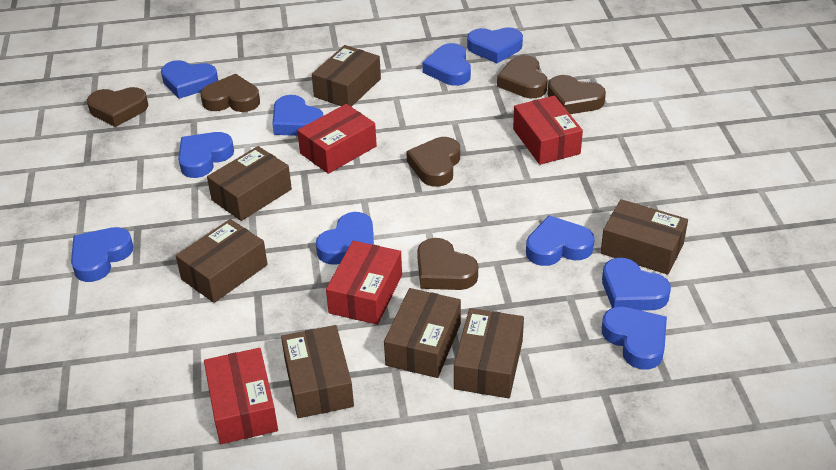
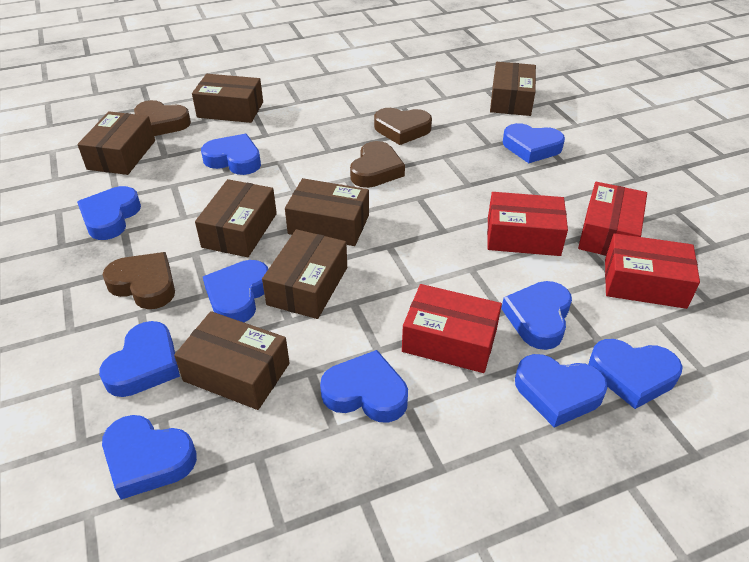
brown heart: 6 -> 4

